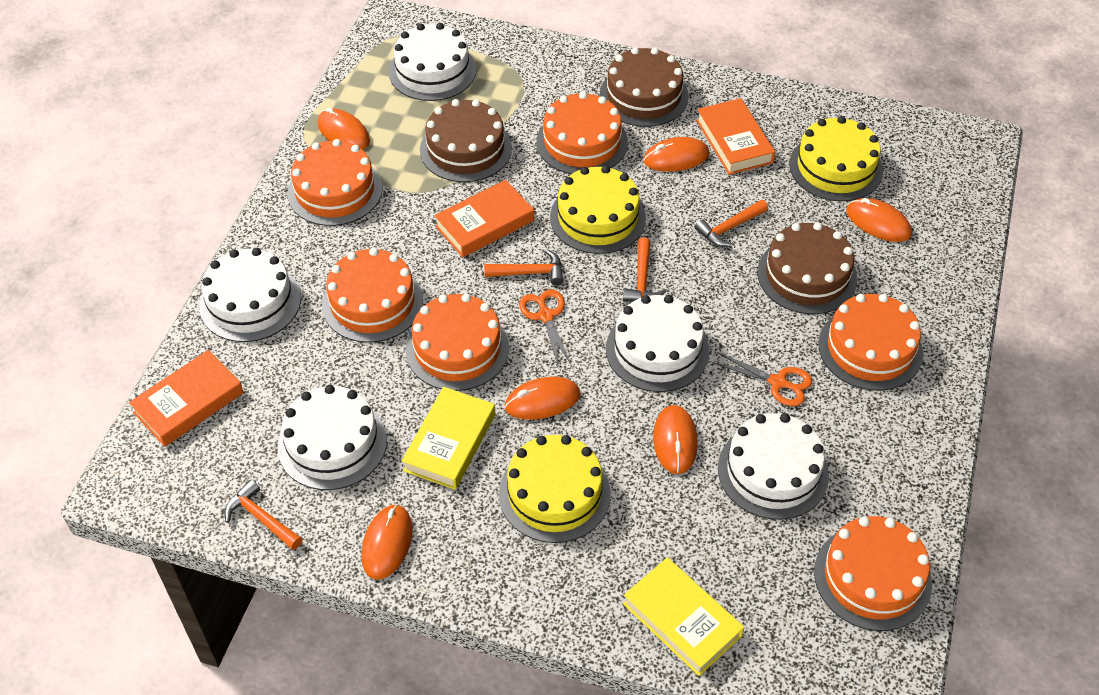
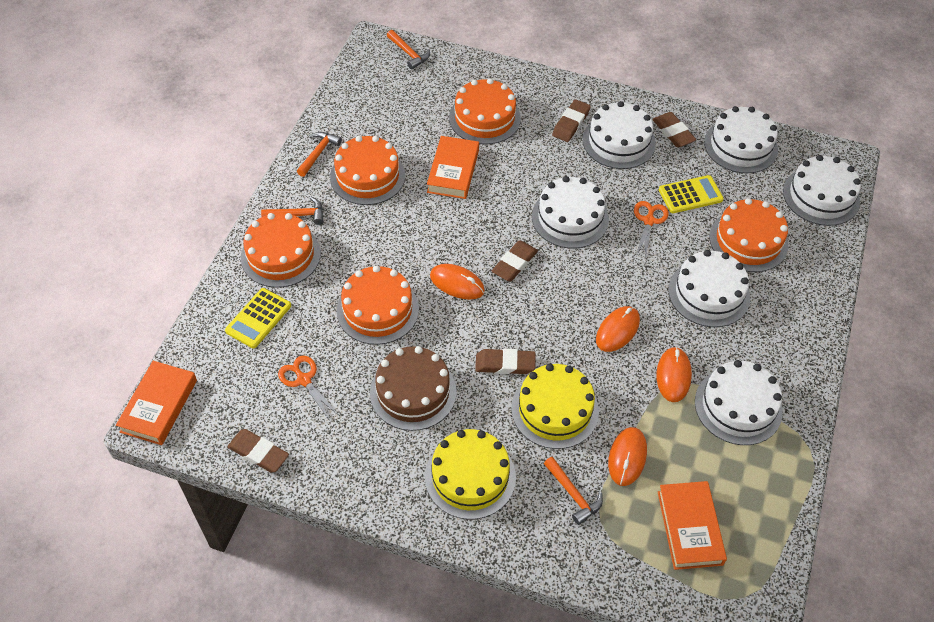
brown cake: 3 -> 1
brown eraser: 0 -> 5
orange cake: 6 -> 5
orange mouse: 6 -> 4
white cake: 5 -> 6
yellow book: 2 -> 0
yellow cake: 3 -> 2
yellow calculator: 0 -> 2

